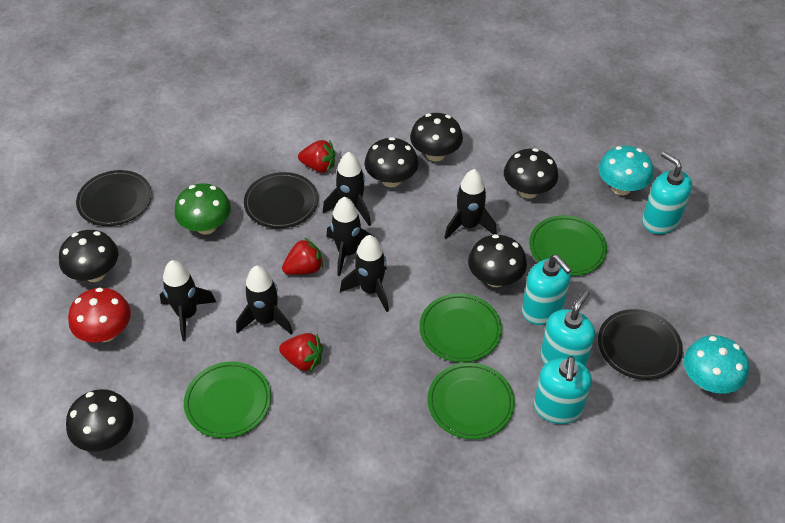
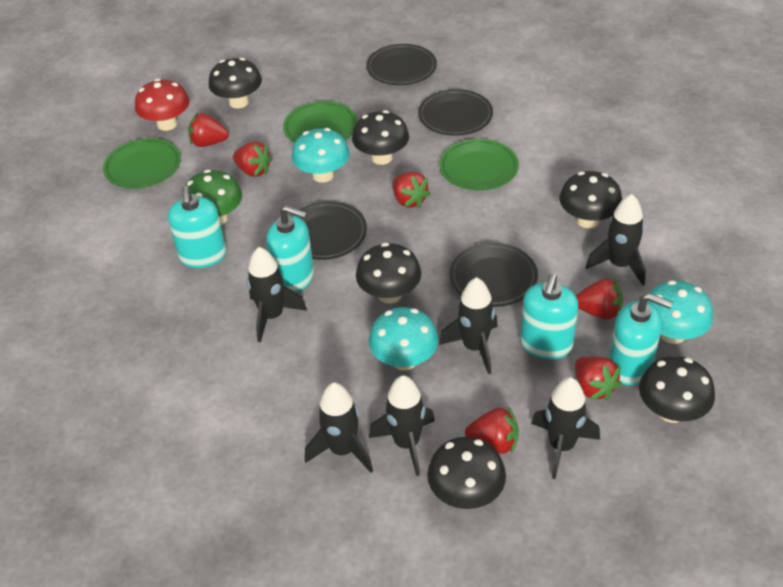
black plate: 3 -> 4
green plate: 4 -> 3
red strawberry: 3 -> 6
turquoise mushroom: 2 -> 3

